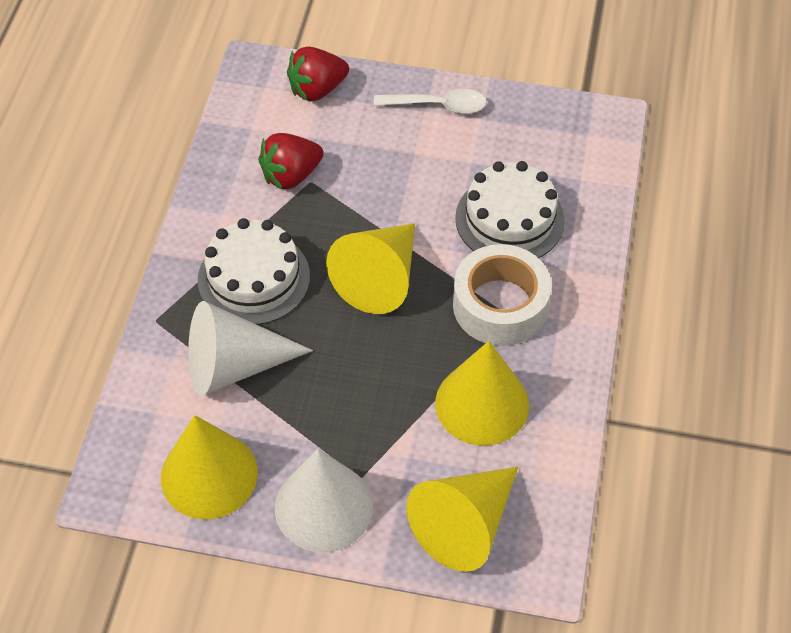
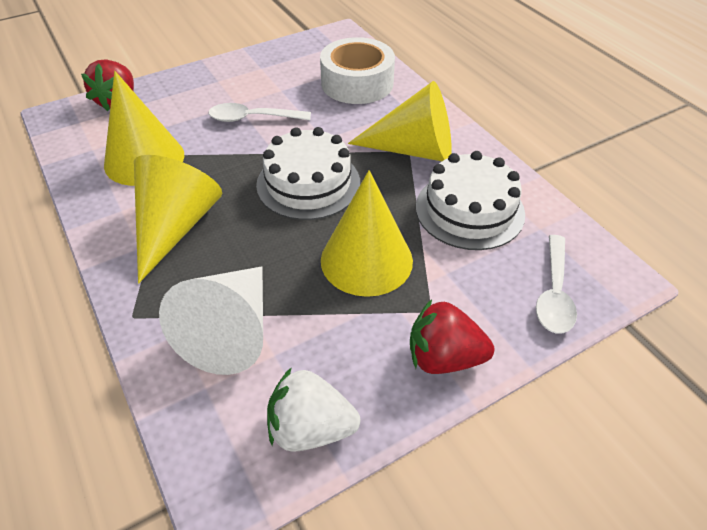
white cone: 2 -> 1
white spoon: 1 -> 2
white strawberry: 0 -> 1

